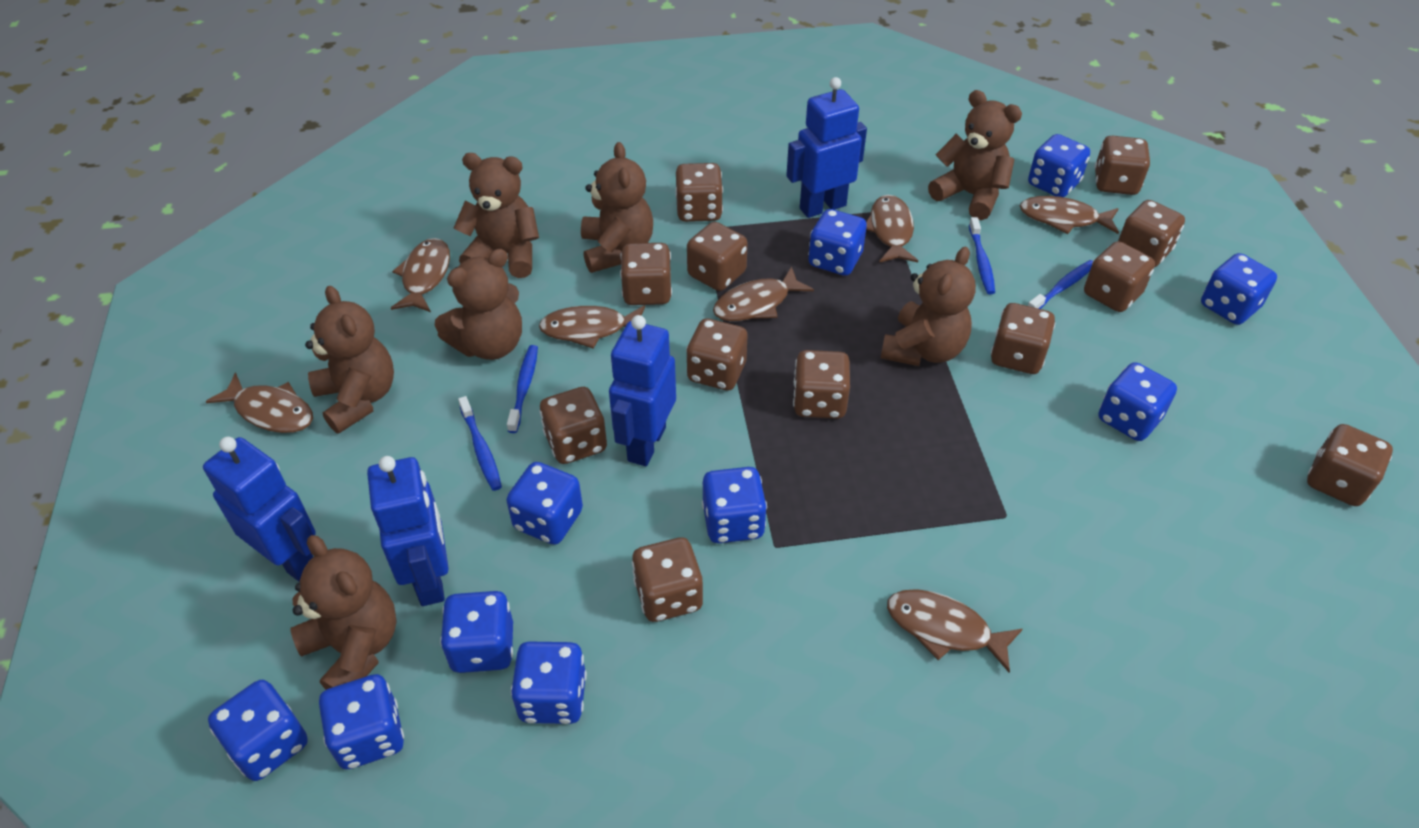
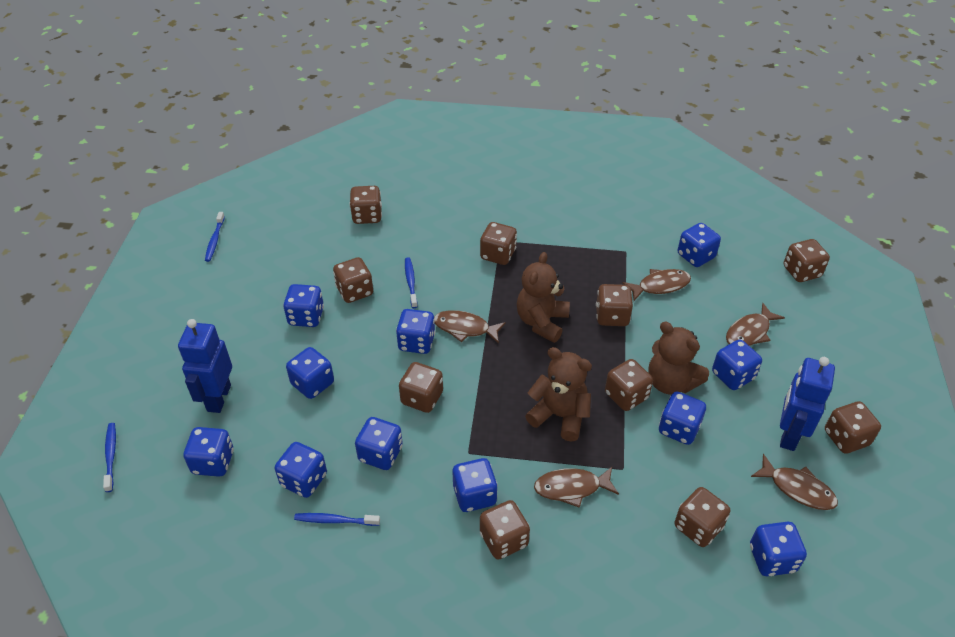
blue dice: 10 -> 11
blue robot: 4 -> 2
brown dice: 12 -> 10
brown fish: 7 -> 5
brown teddy bear: 7 -> 3

